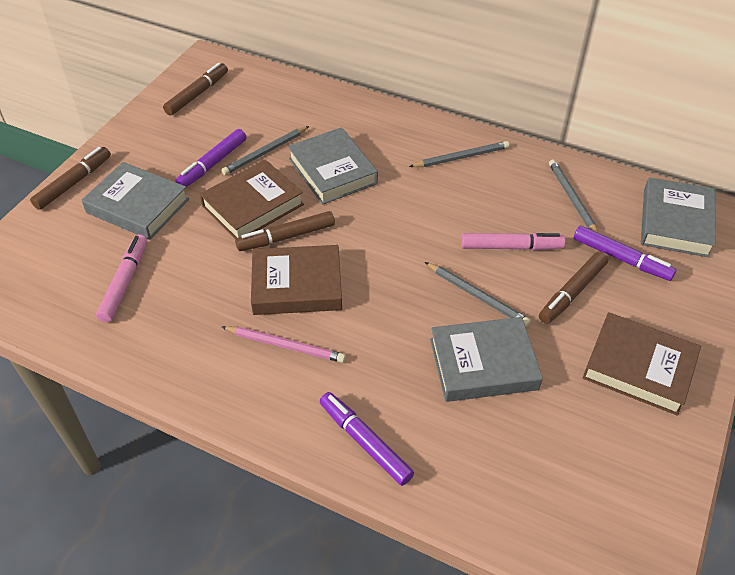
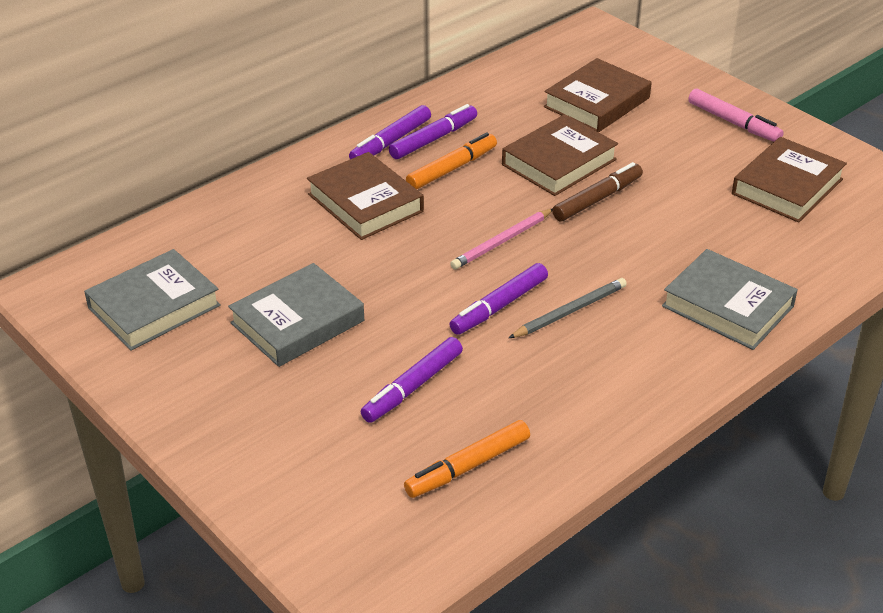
brown book: 3 -> 4
brown marker: 4 -> 1
grey book: 4 -> 3
grey pencil: 4 -> 1
orange marker: 0 -> 2
pink marker: 2 -> 1
purple marker: 3 -> 4

